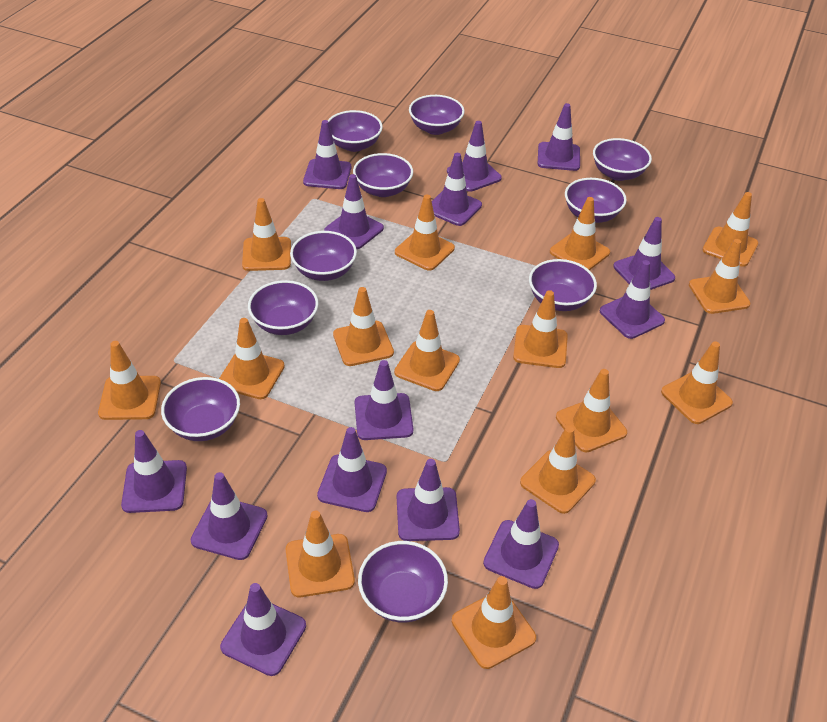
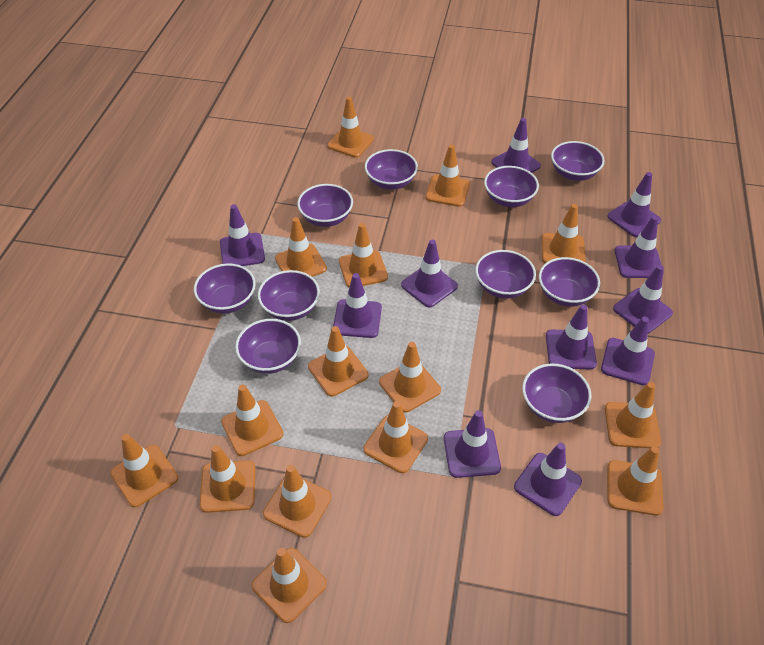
purple traffic cone: 14 -> 11

